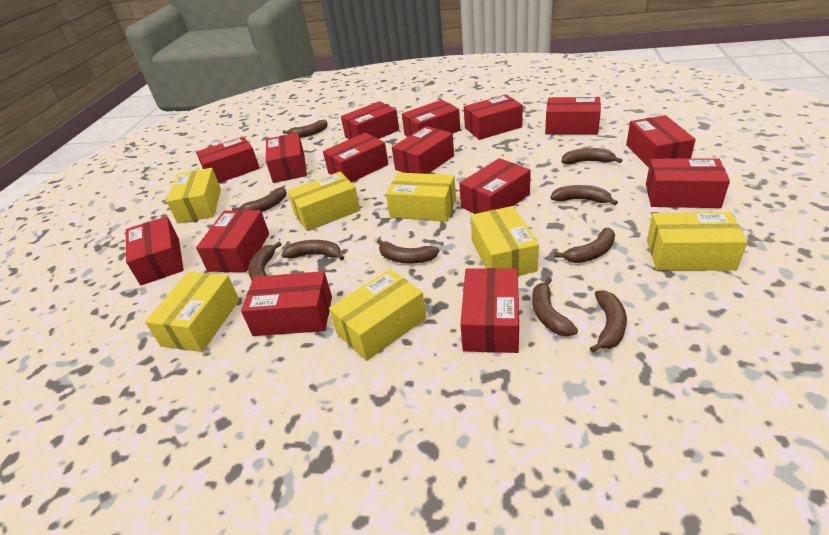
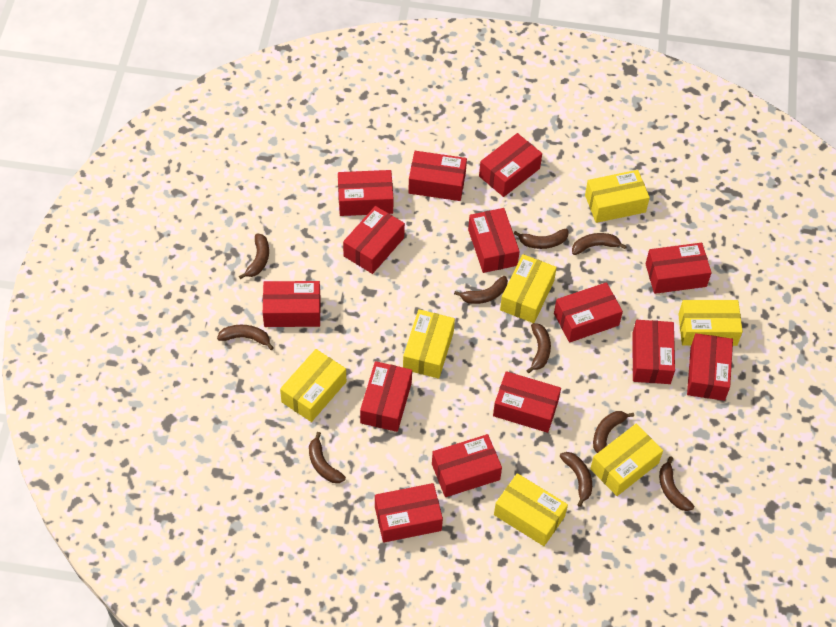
red box: 15 -> 14

